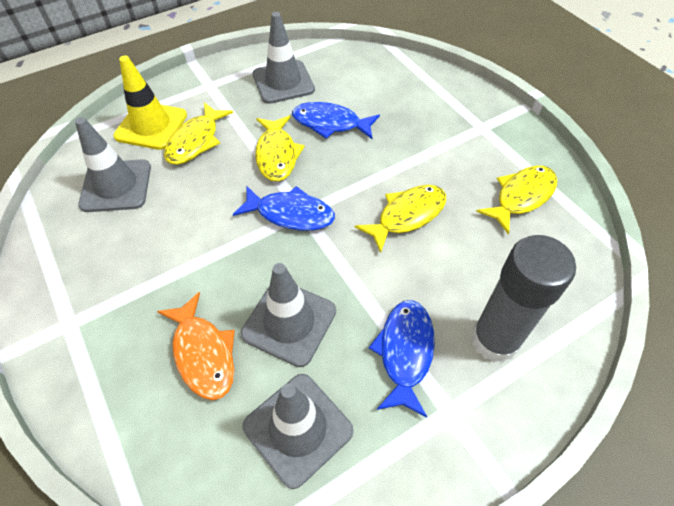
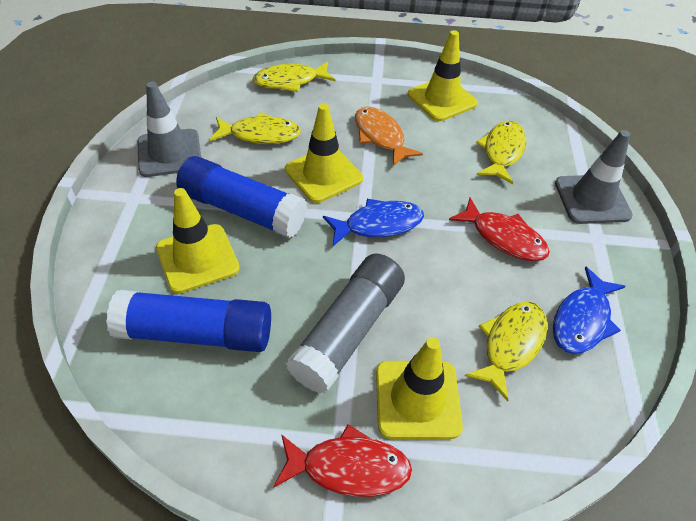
blue fish: 3 -> 2
blue glue stick: 0 -> 2
grey traffic cone: 4 -> 2
red fish: 0 -> 2
yellow traffic cone: 1 -> 4

